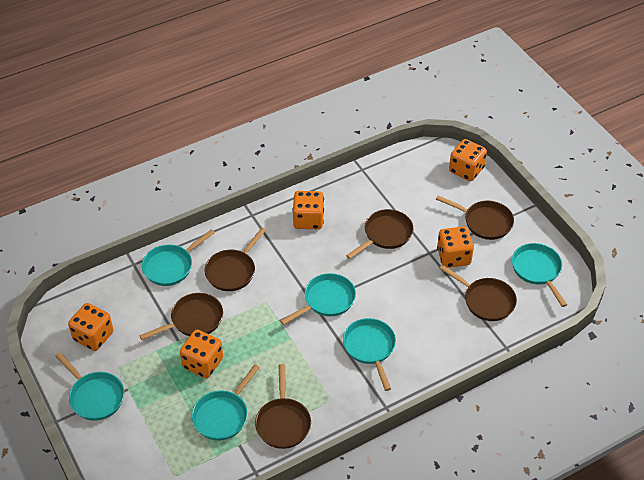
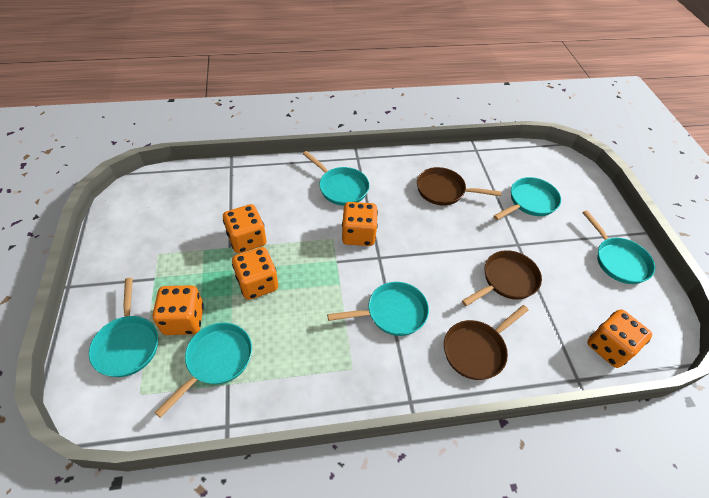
brown pan: 6 -> 3

